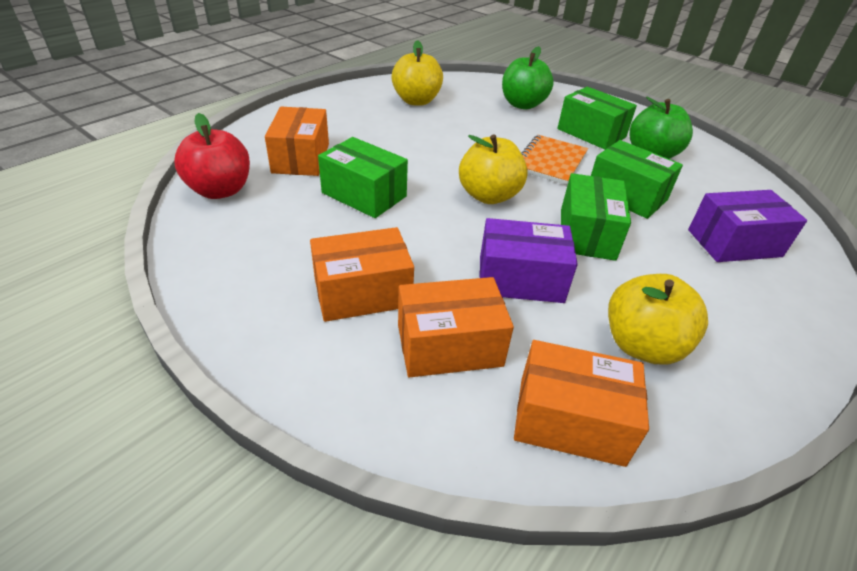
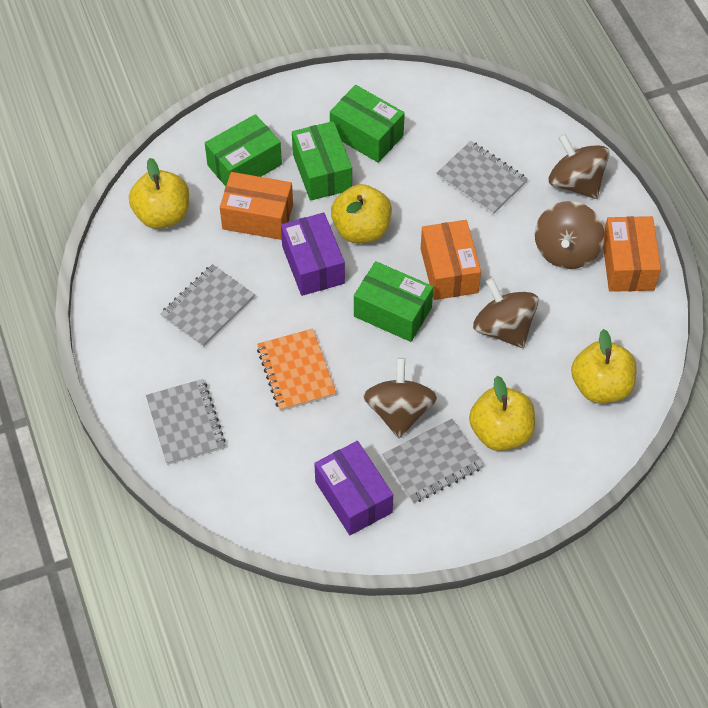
brown spinning top: 0 -> 4
green apple: 2 -> 0
grey notebook: 0 -> 4
orange box: 4 -> 3
red apple: 1 -> 0
yellow apple: 3 -> 4

